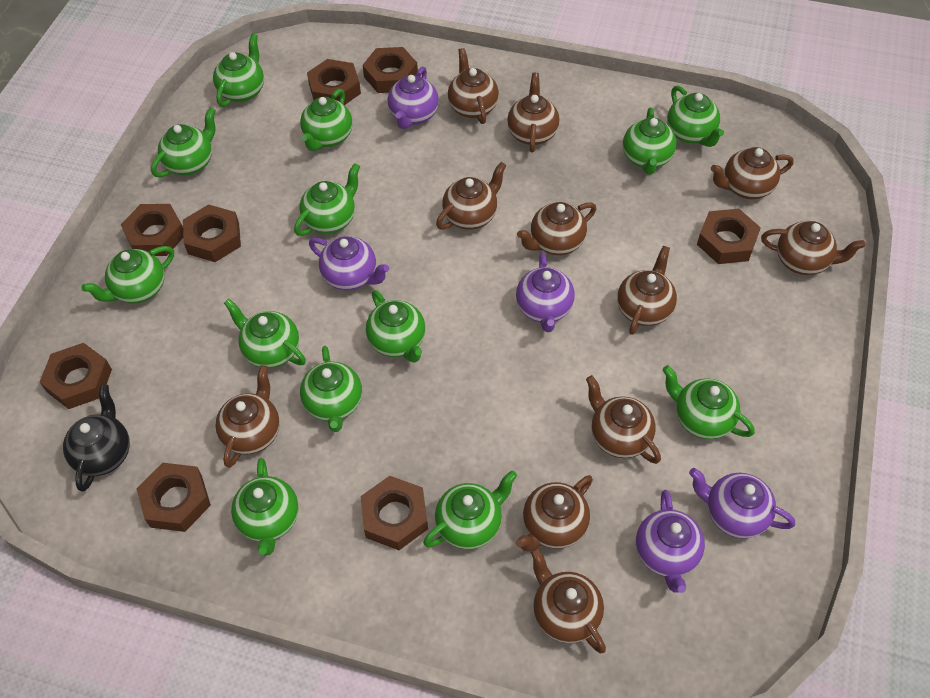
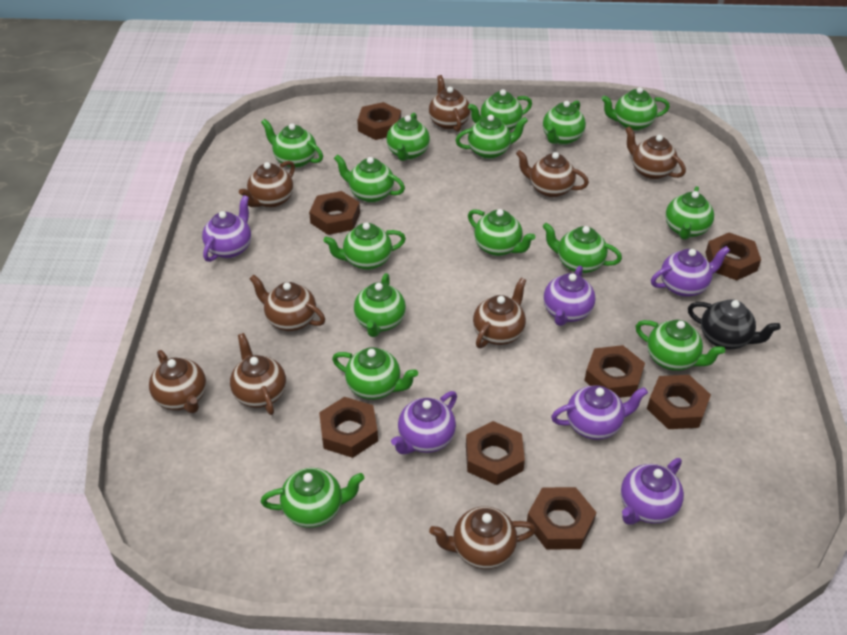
brown teapot: 11 -> 9
green teapot: 13 -> 15
purple teapot: 5 -> 6

